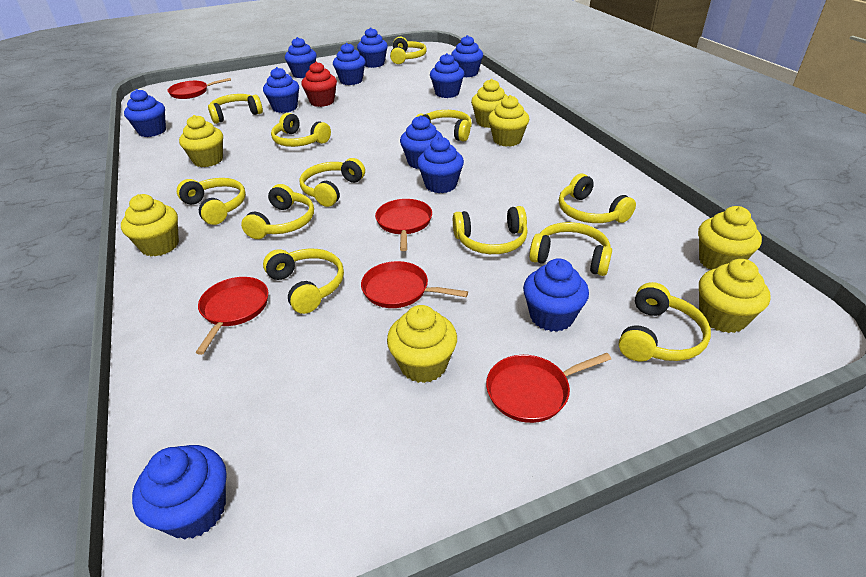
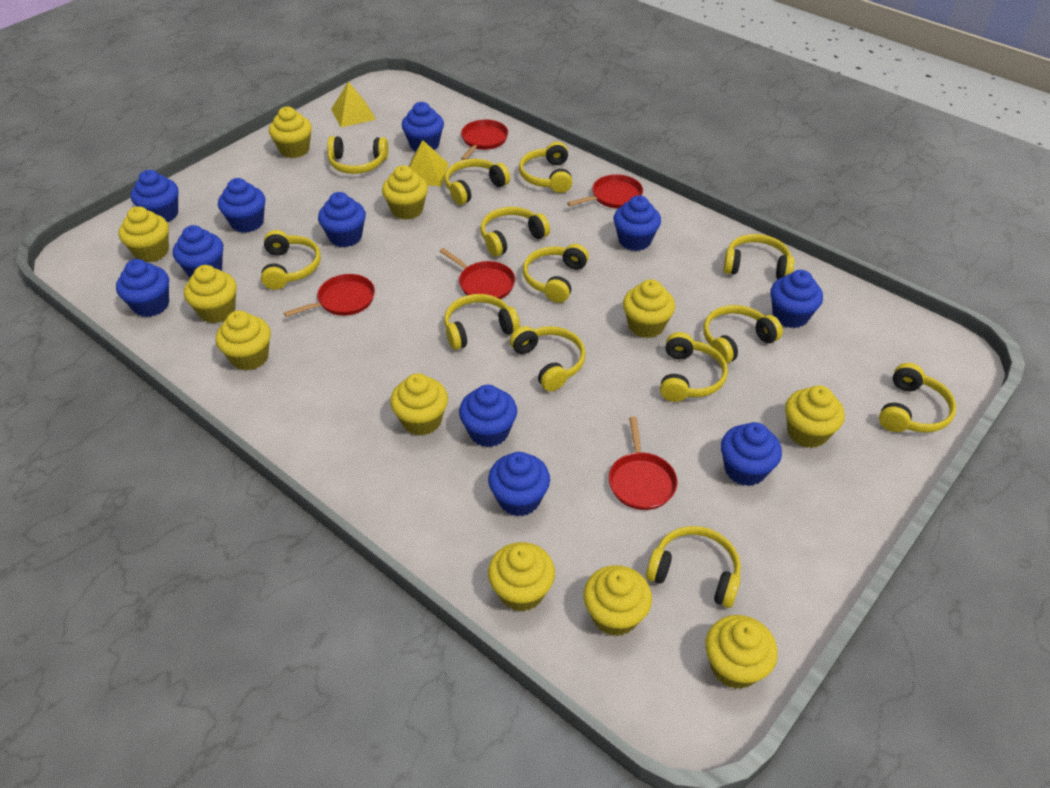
red cupcake: 1 -> 0
yellow cupcake: 7 -> 11
yellow headphones: 12 -> 13
yellow pyramid: 0 -> 2

